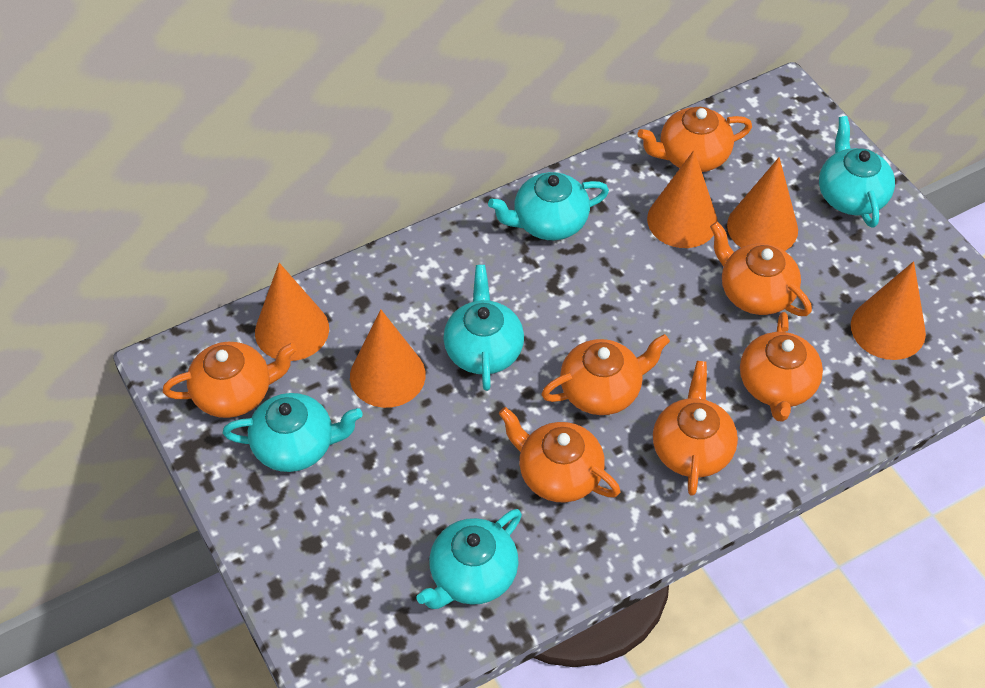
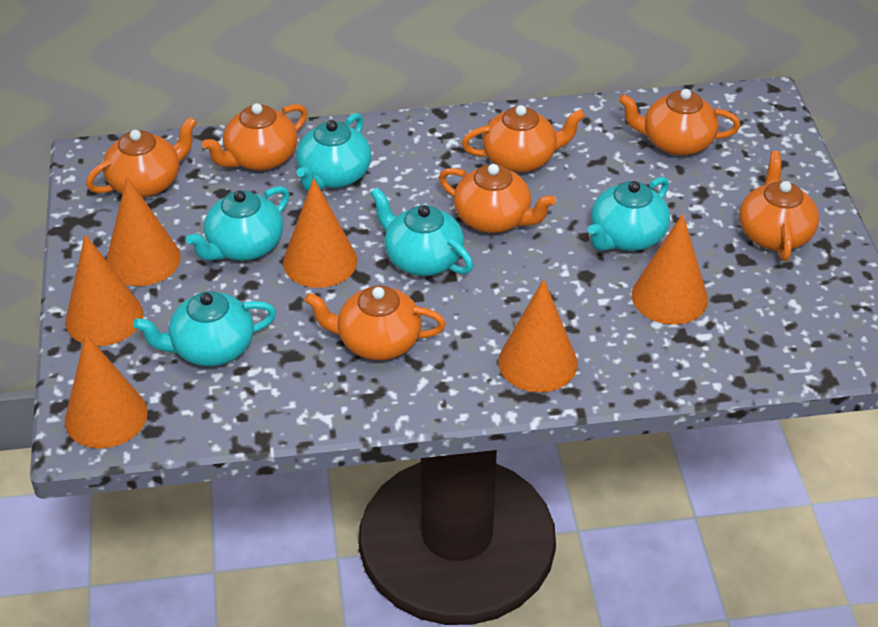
orange cone: 5 -> 6

